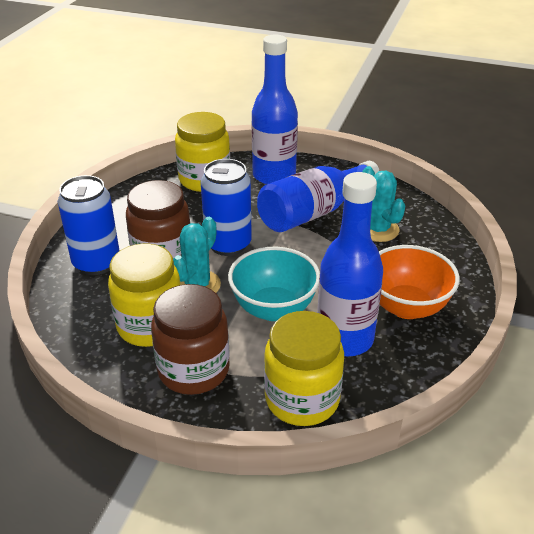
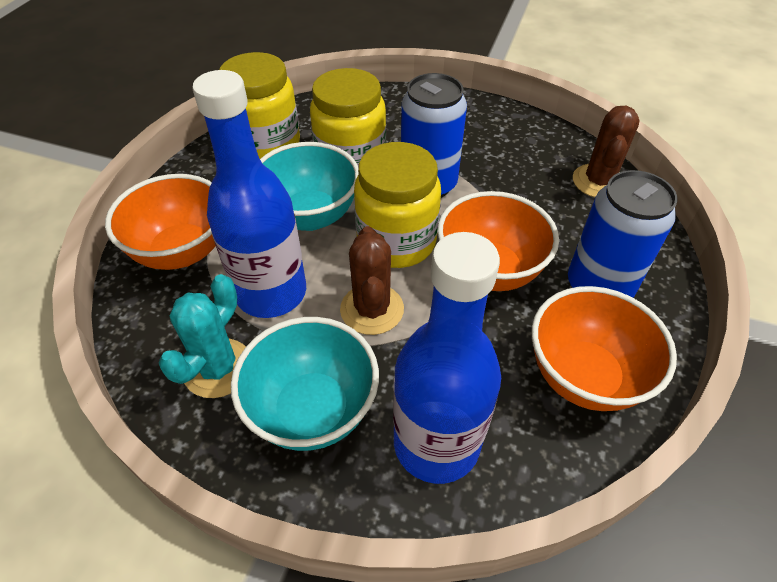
blue bottle: 3 -> 2
brown cactus: 0 -> 2
brown jar: 2 -> 0
orange bowl: 1 -> 3
turquoise bowl: 1 -> 2
turquoise cactus: 2 -> 1

